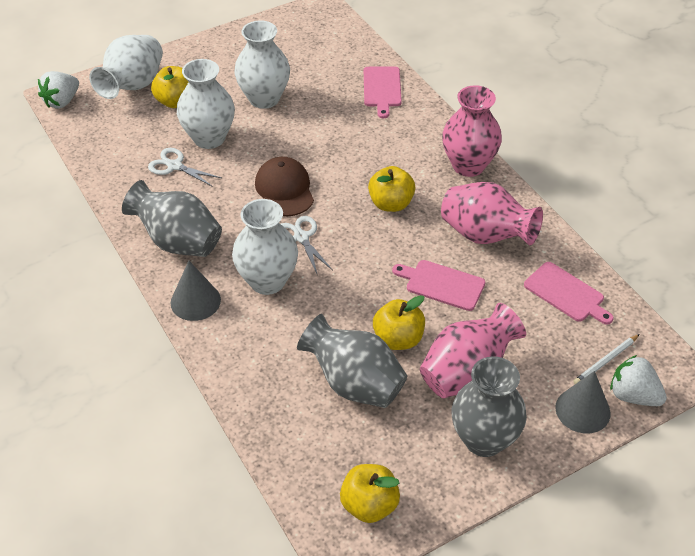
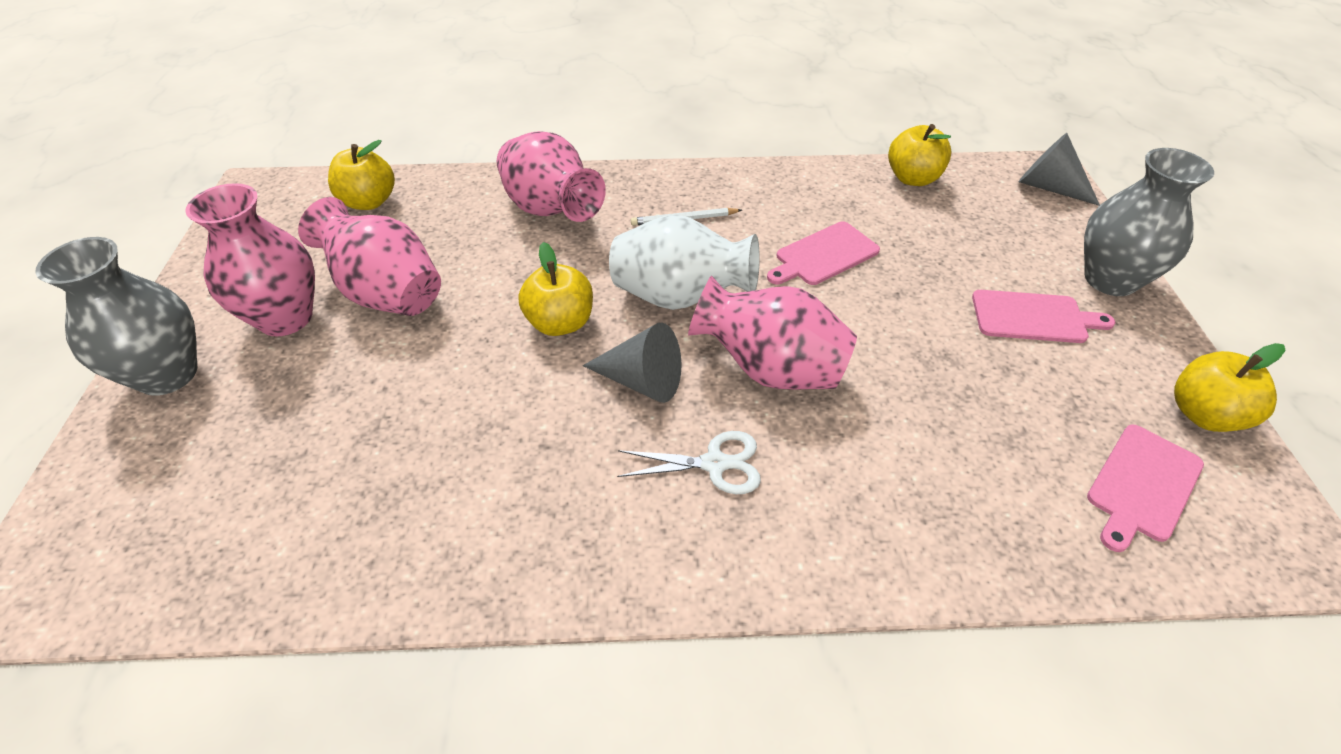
brown cap: 1 -> 0
grey vase: 3 -> 2
pink vase: 3 -> 4
white scissors: 2 -> 1
white strawberry: 2 -> 0
white vase: 4 -> 1

